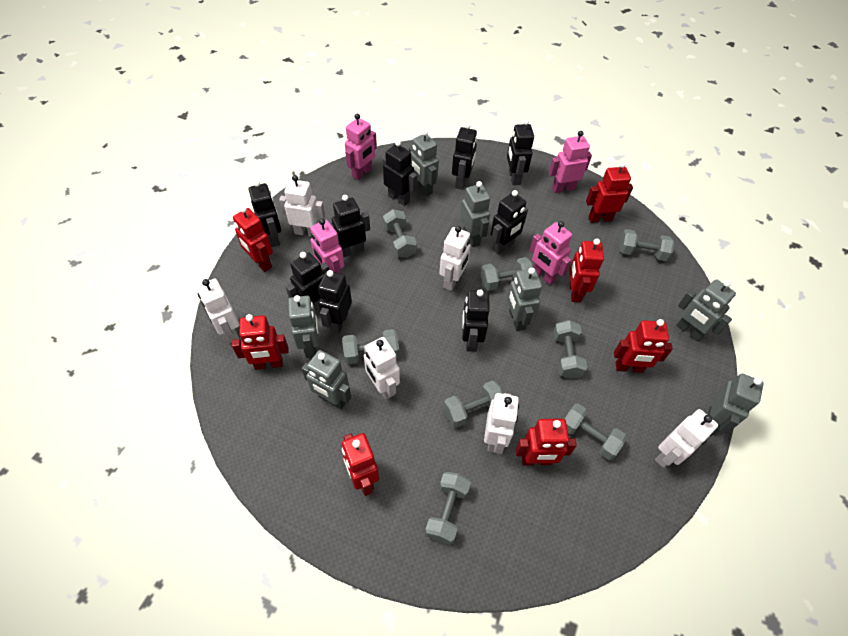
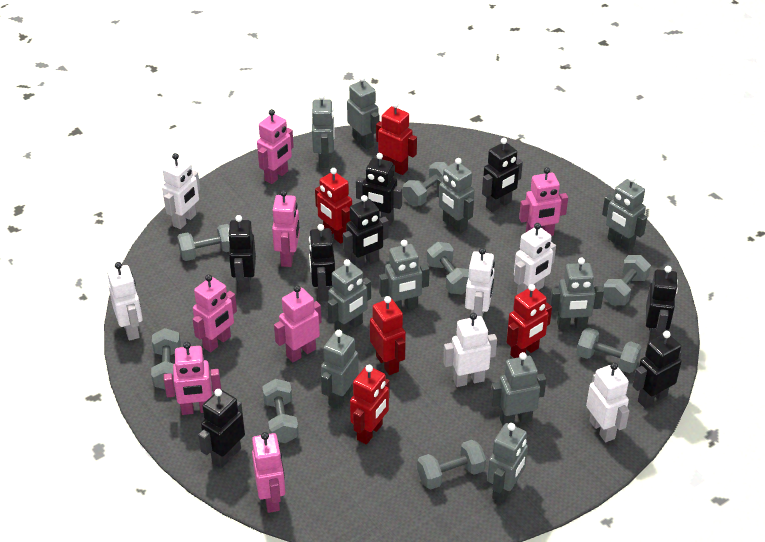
black robot: 9 -> 8
grey robot: 7 -> 10
pink robot: 4 -> 7
red robot: 7 -> 5

